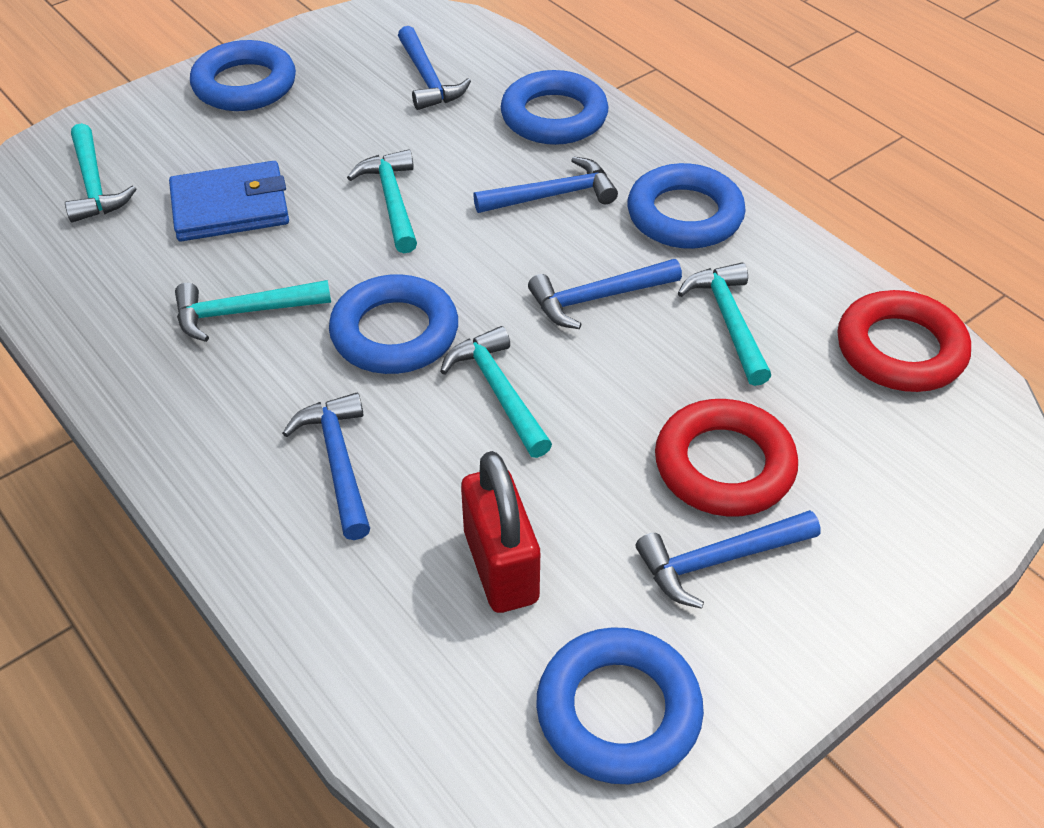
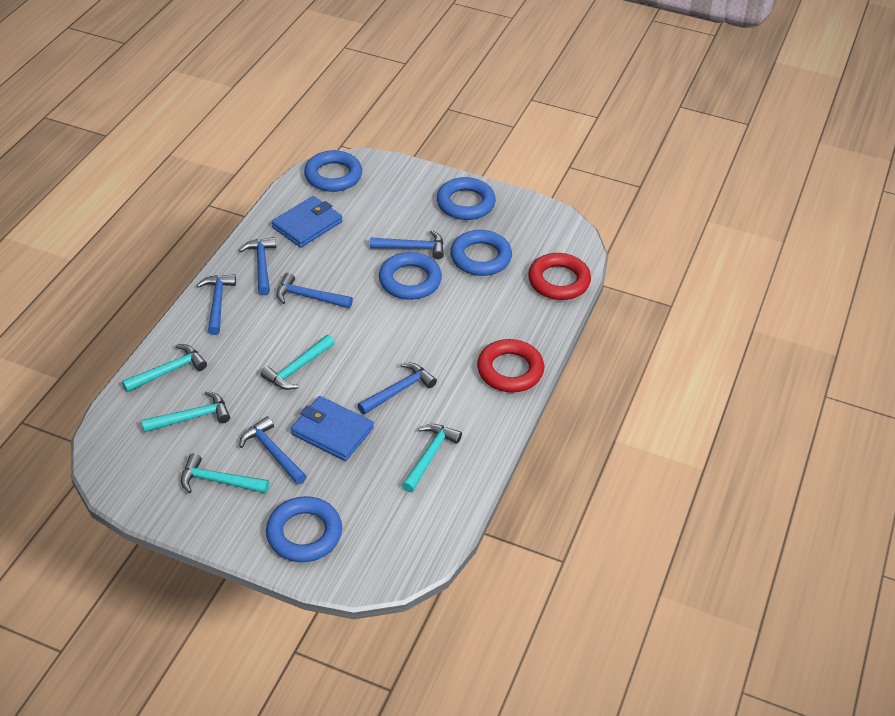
blue hammer: 5 -> 6
blue wallet: 1 -> 2
red padlock: 1 -> 0

